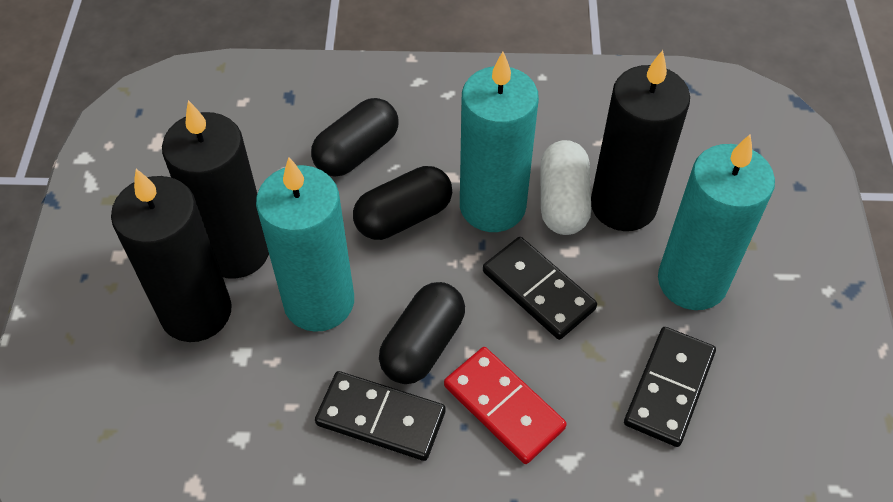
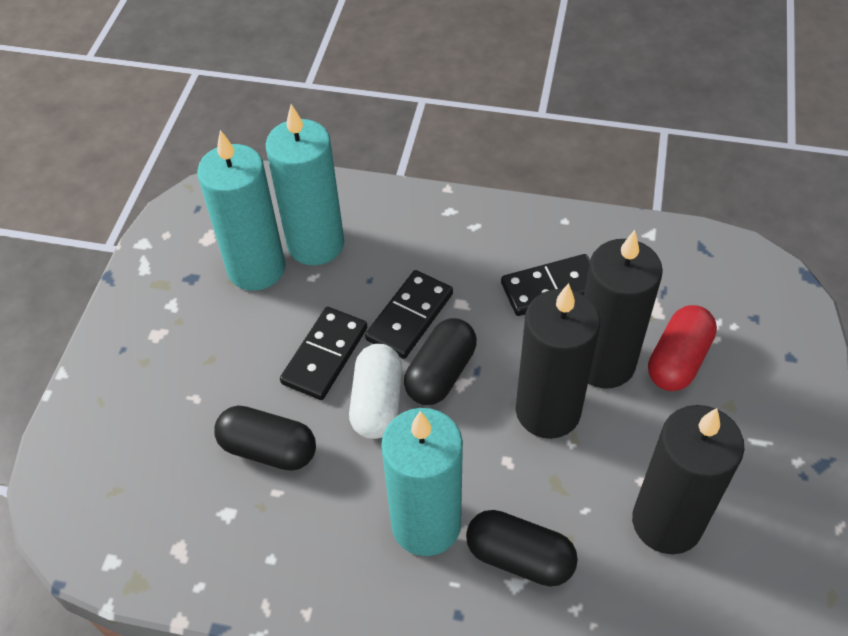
red capsule: 0 -> 1
red domino: 1 -> 0

